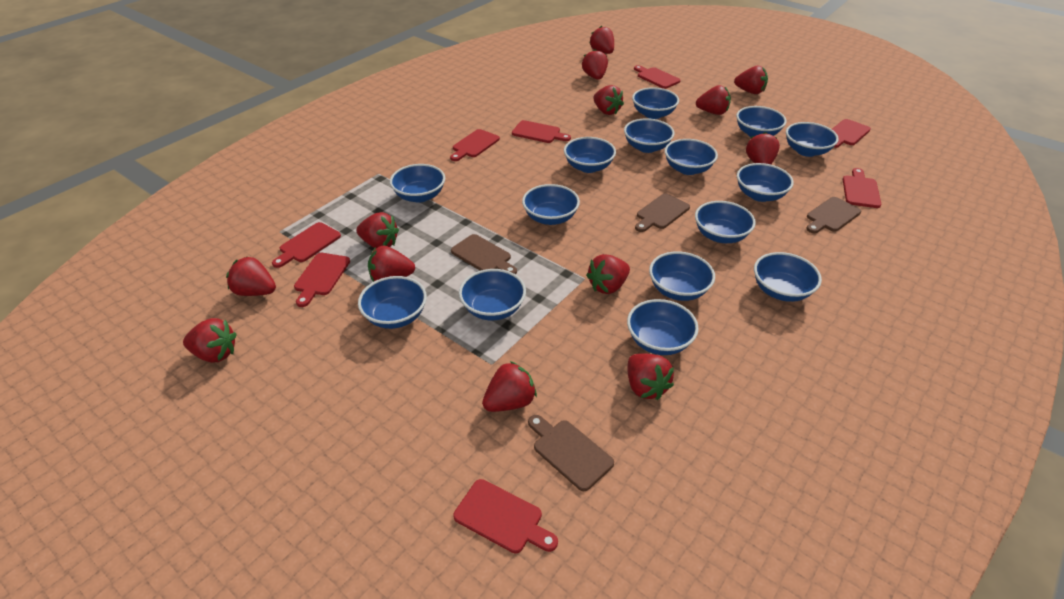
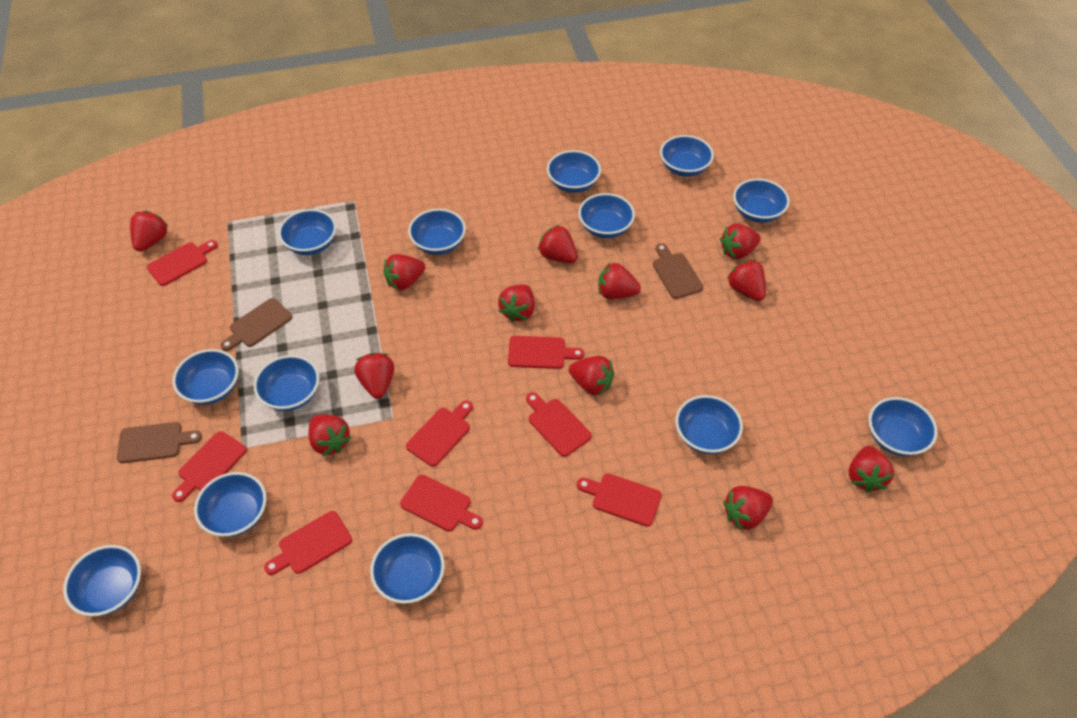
blue bowl: 15 -> 13
brown cutting board: 4 -> 3
red strawberry: 13 -> 12

